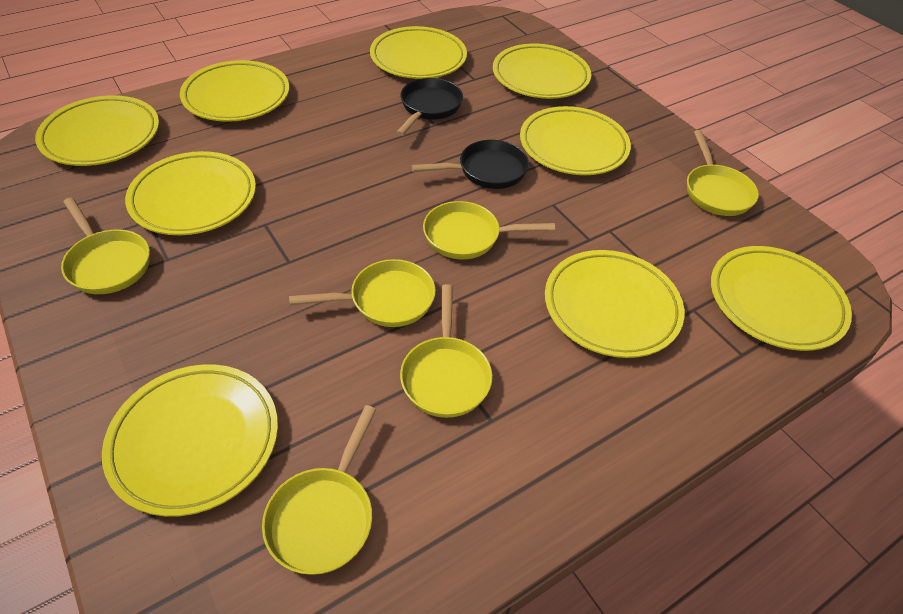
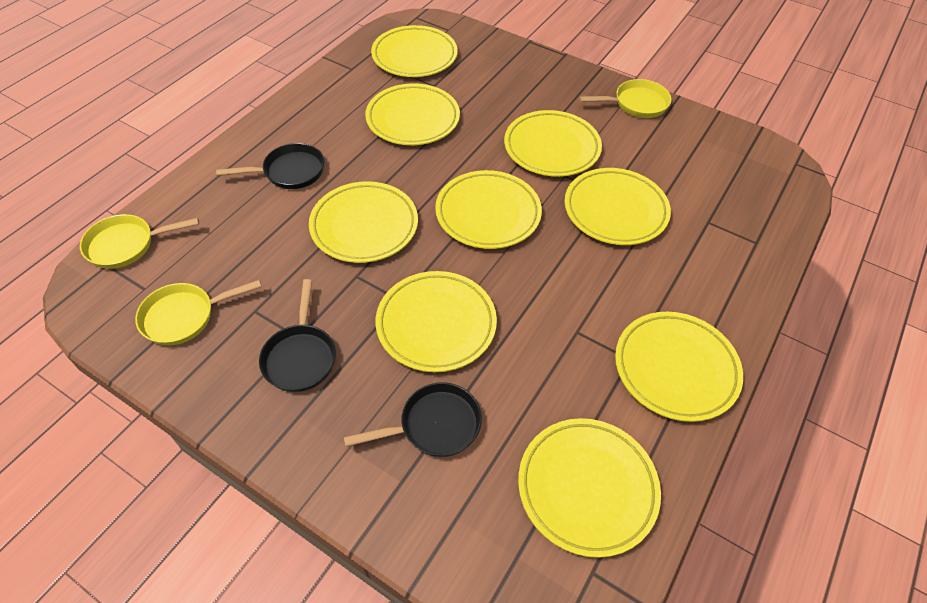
black pan: 2 -> 3
yellow pan: 6 -> 3

